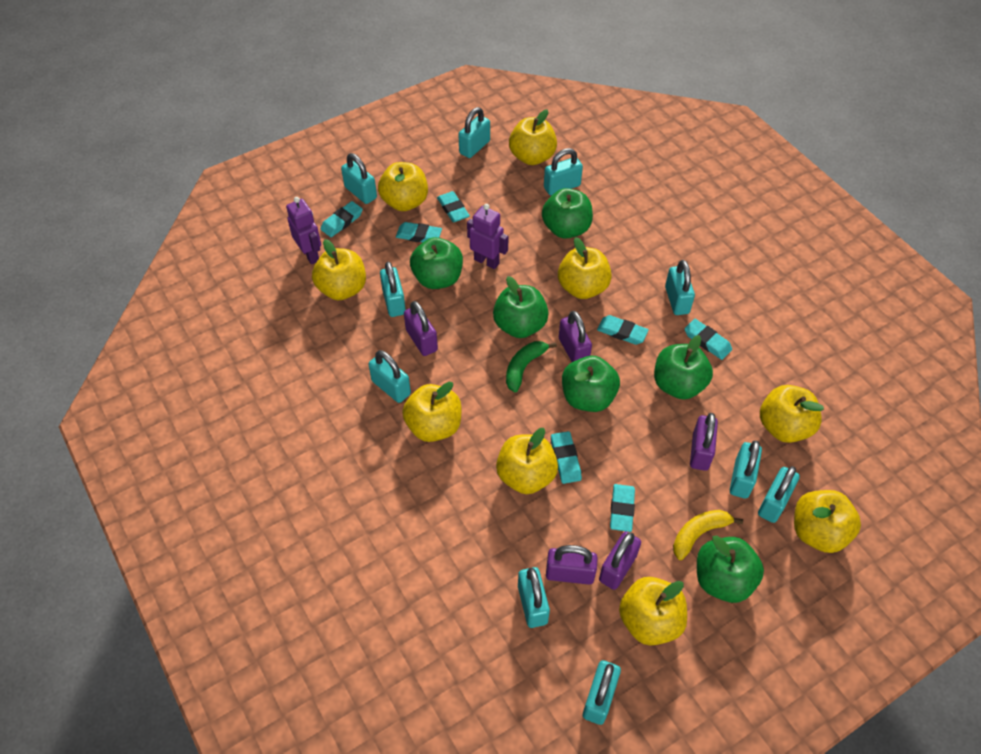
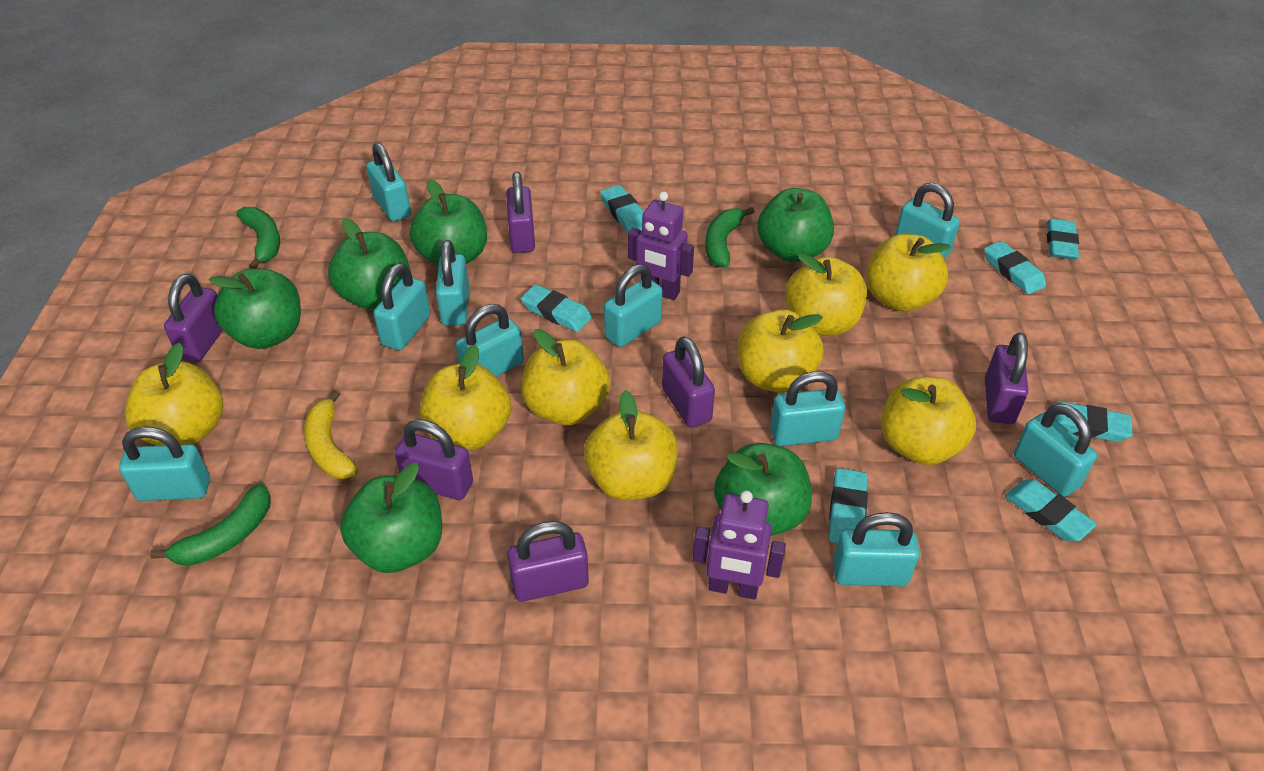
green banana: 1 -> 3
purple padlock: 5 -> 6
yellow apple: 9 -> 8

